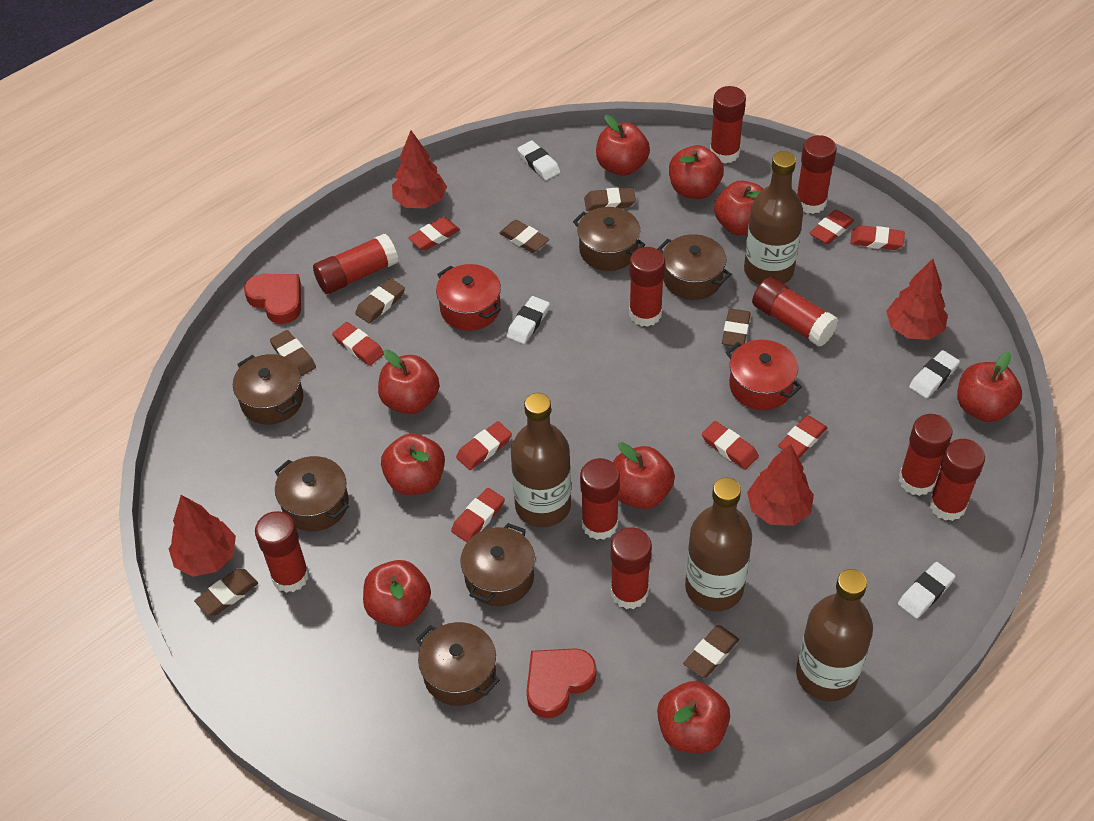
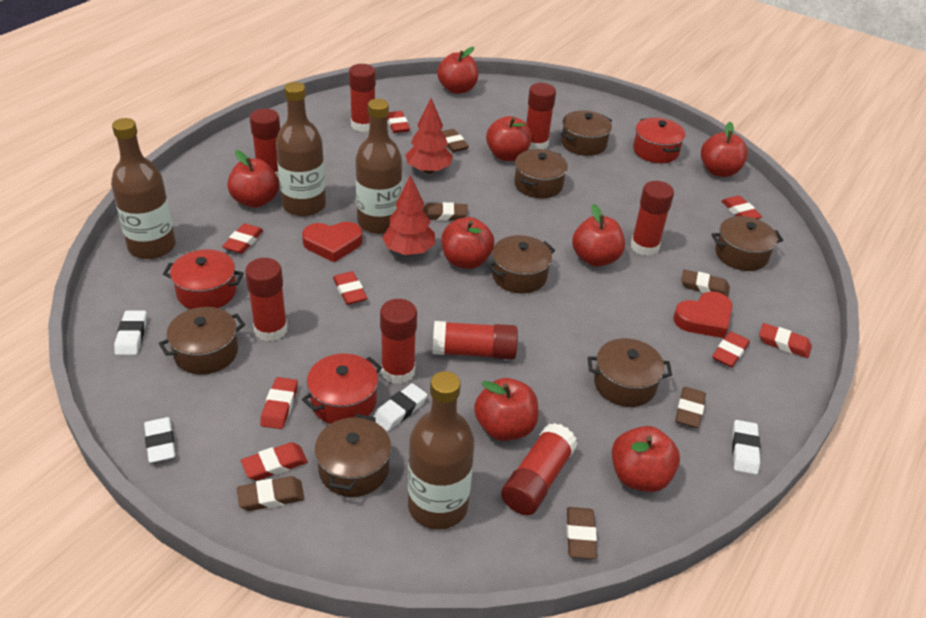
brown eraser: 7 -> 6
brown pot: 6 -> 7
red apple: 9 -> 8
red glue stick: 10 -> 8
red pot: 2 -> 3
red tree: 4 -> 2

